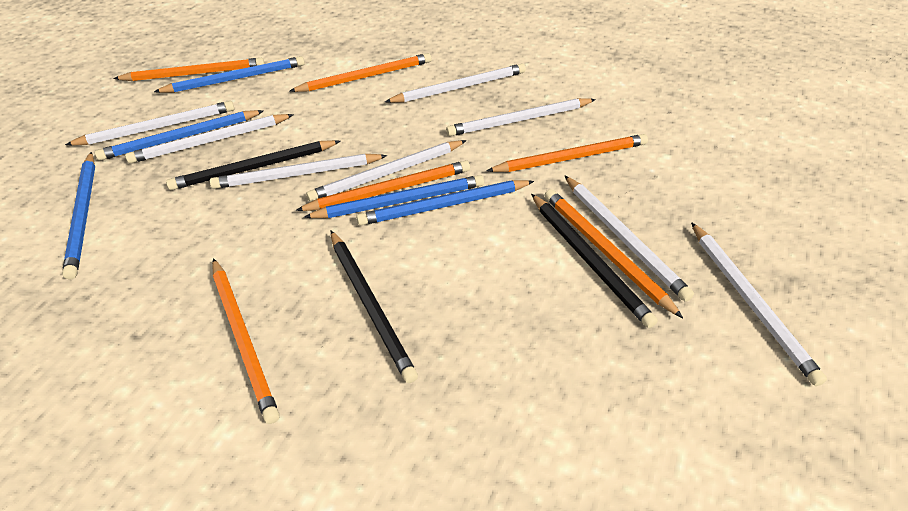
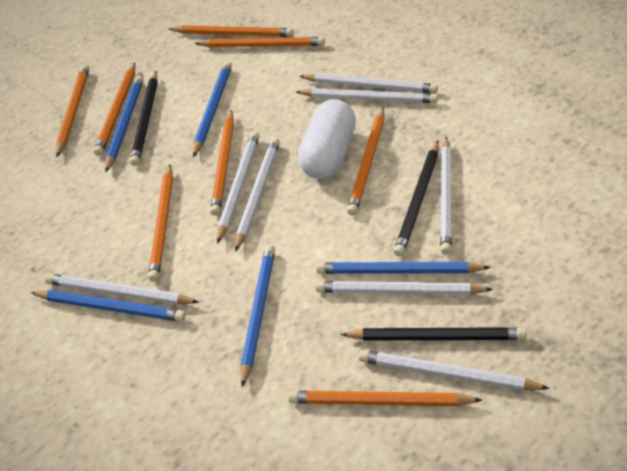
orange pencil: 6 -> 8
white capsule: 0 -> 1

